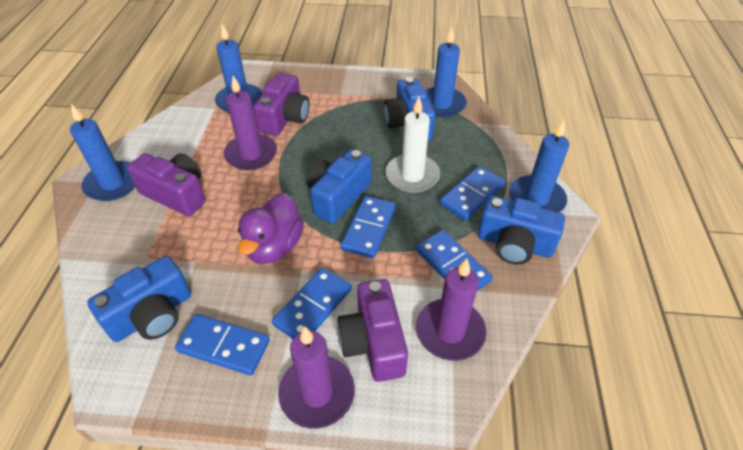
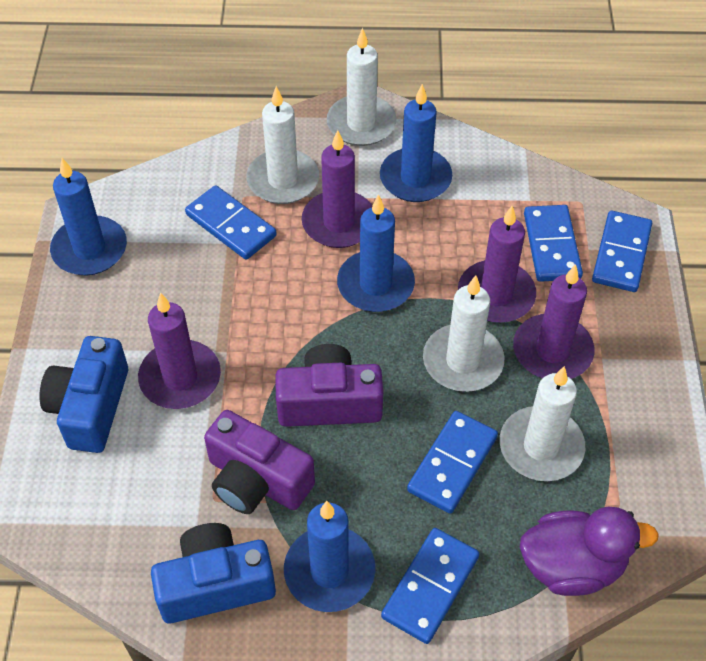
blue camera: 4 -> 2
purple camera: 3 -> 2
purple candle: 3 -> 4
white candle: 1 -> 4

